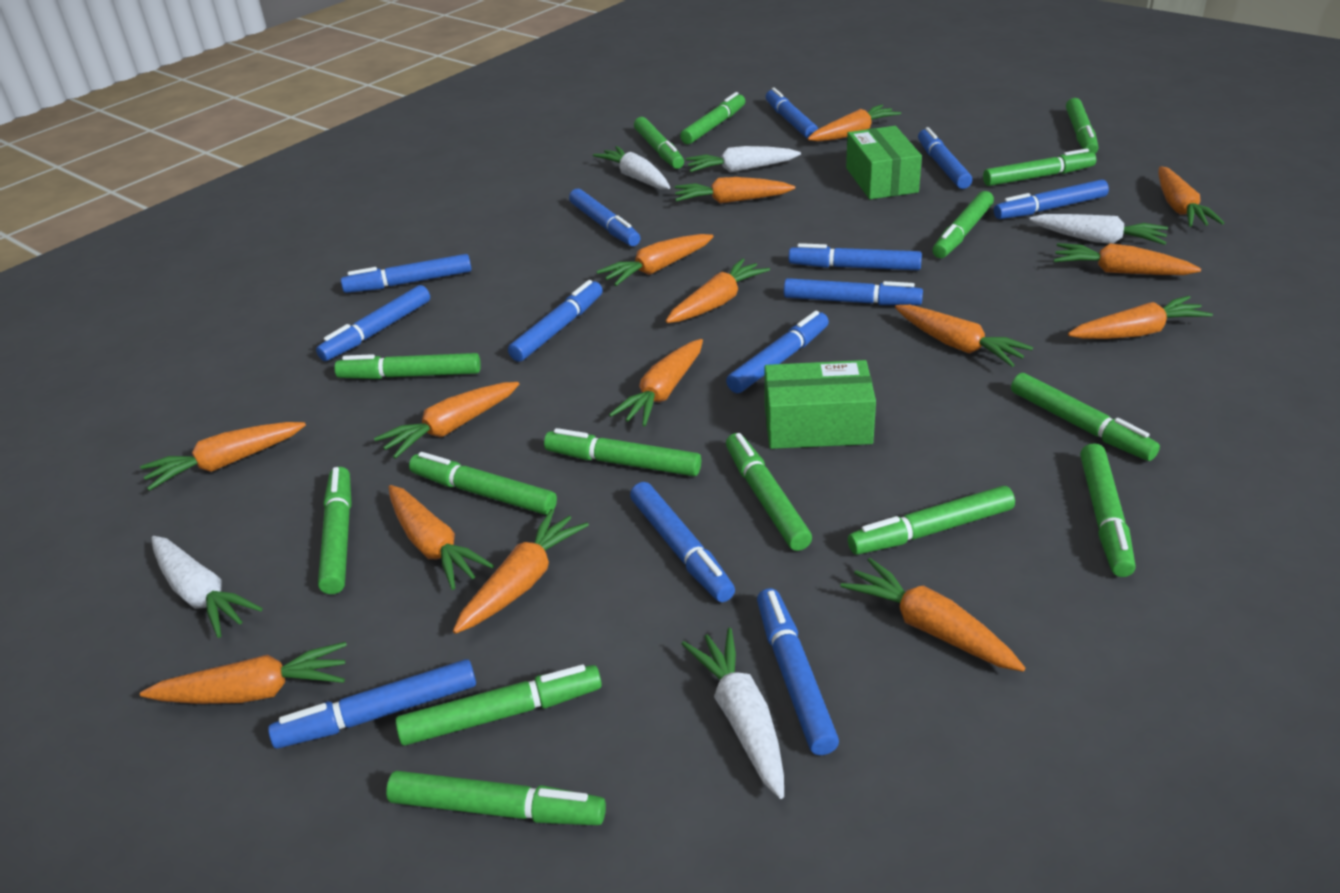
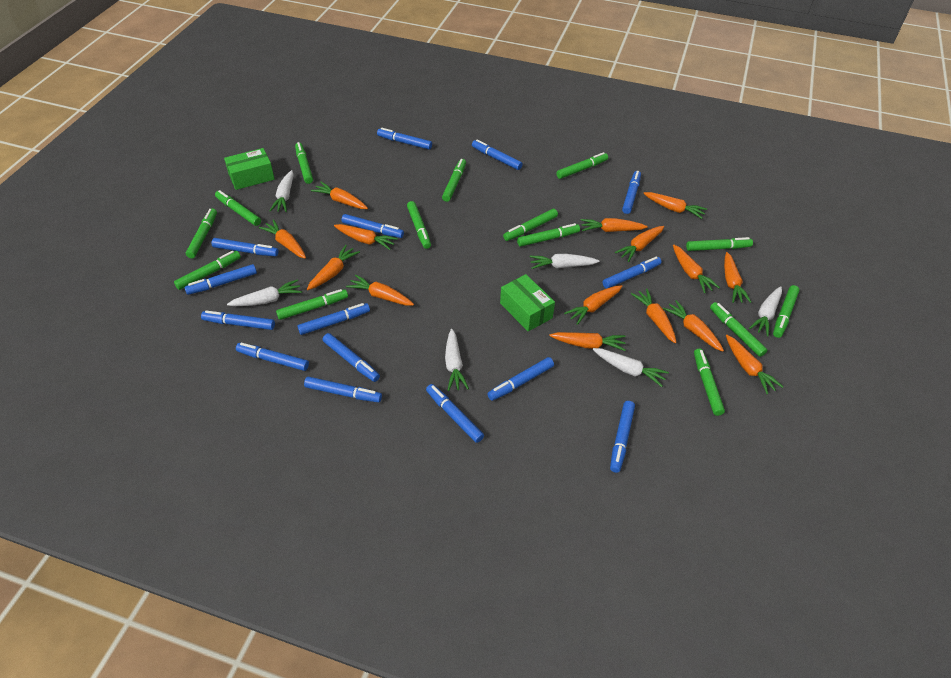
blue marker: 13 -> 15
green marker: 15 -> 14
white carrot: 5 -> 6

